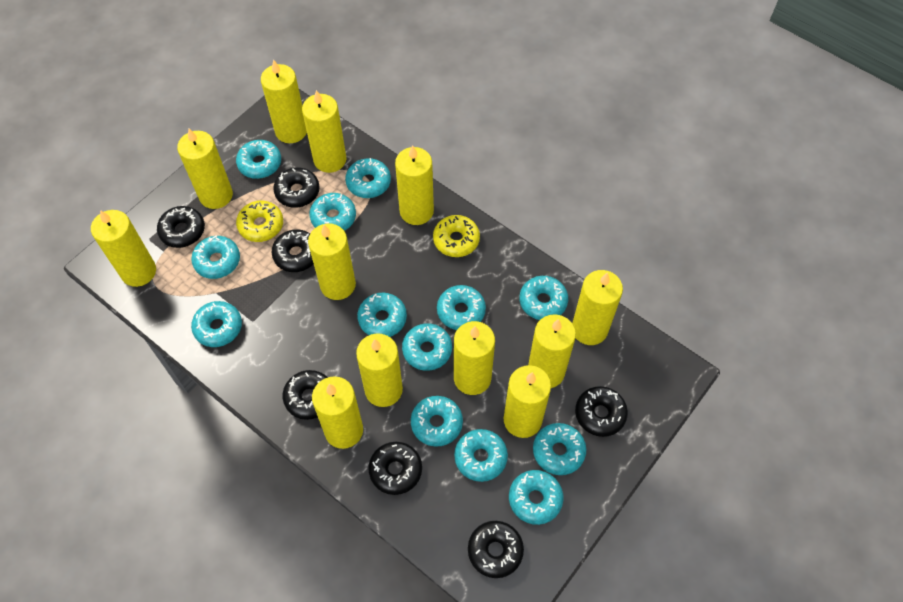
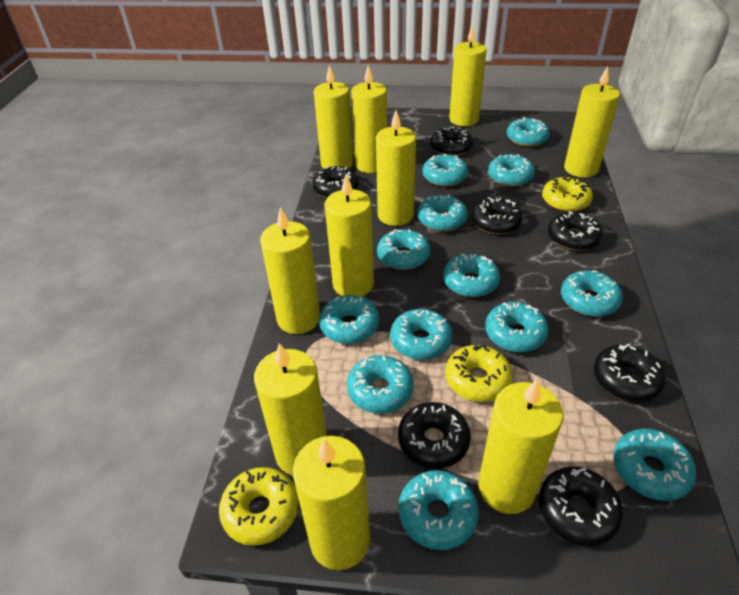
yellow candle: 12 -> 10
yellow donut: 2 -> 3

